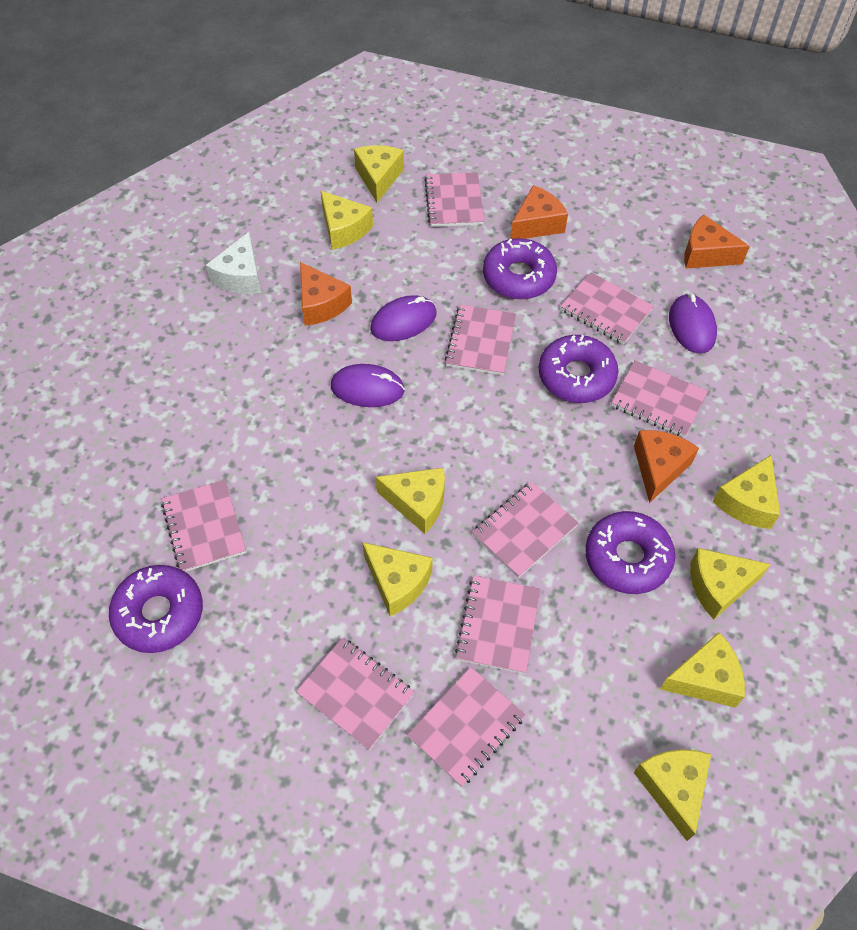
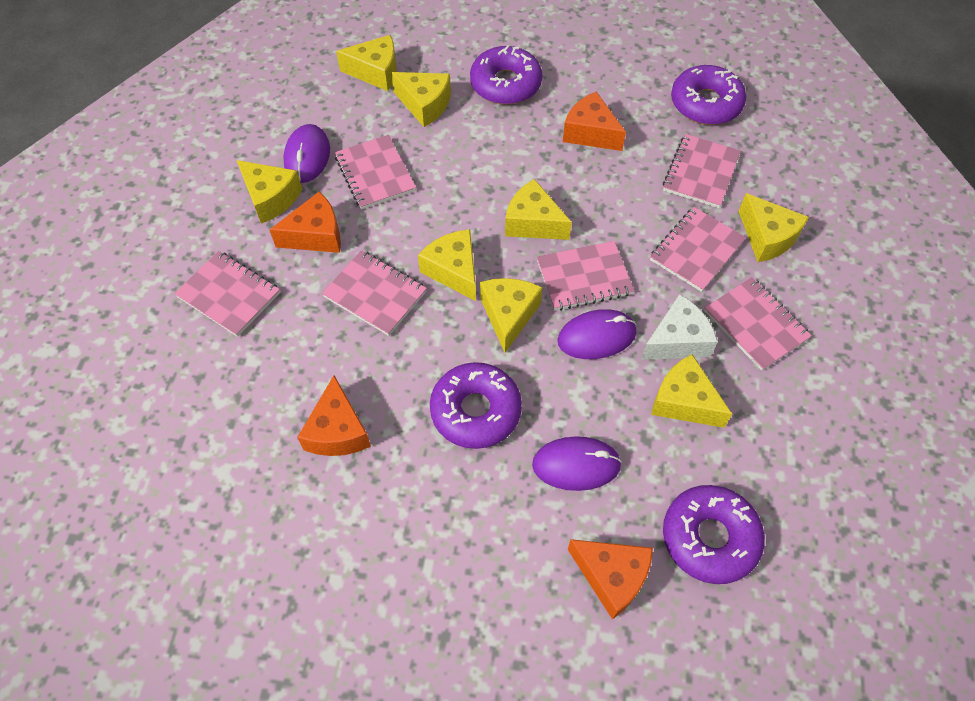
pink notebook: 9 -> 7

